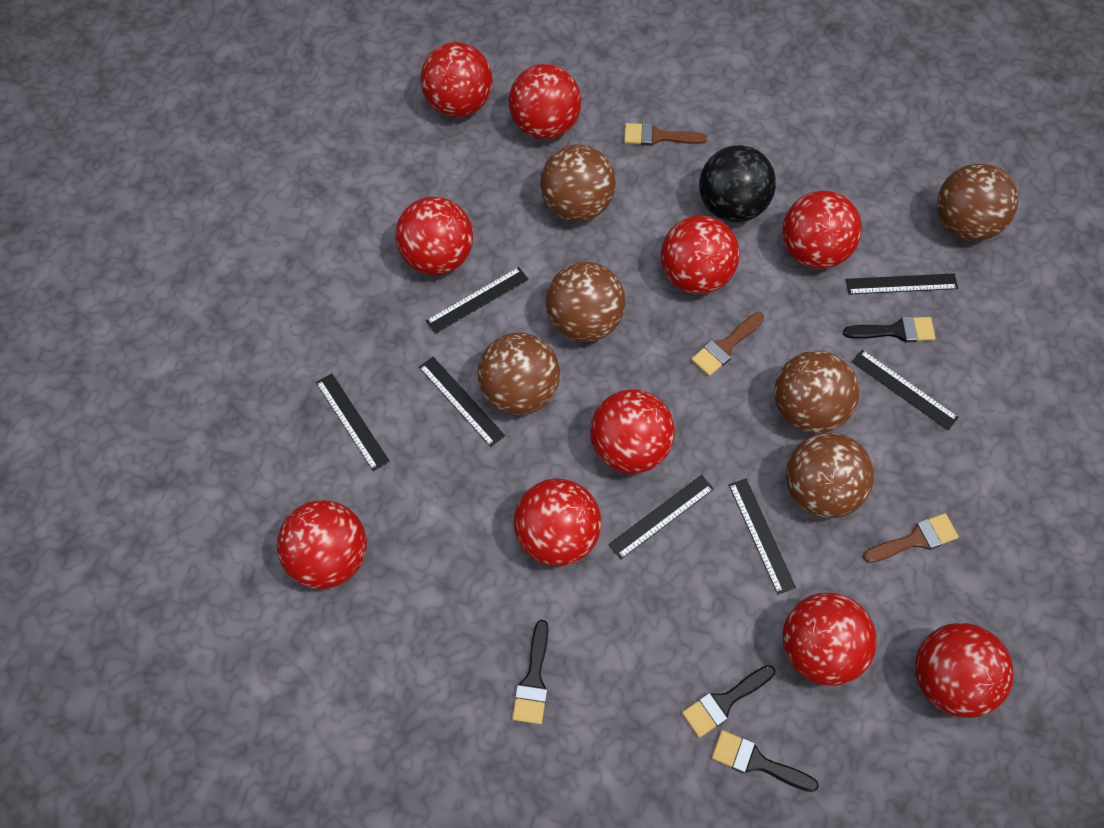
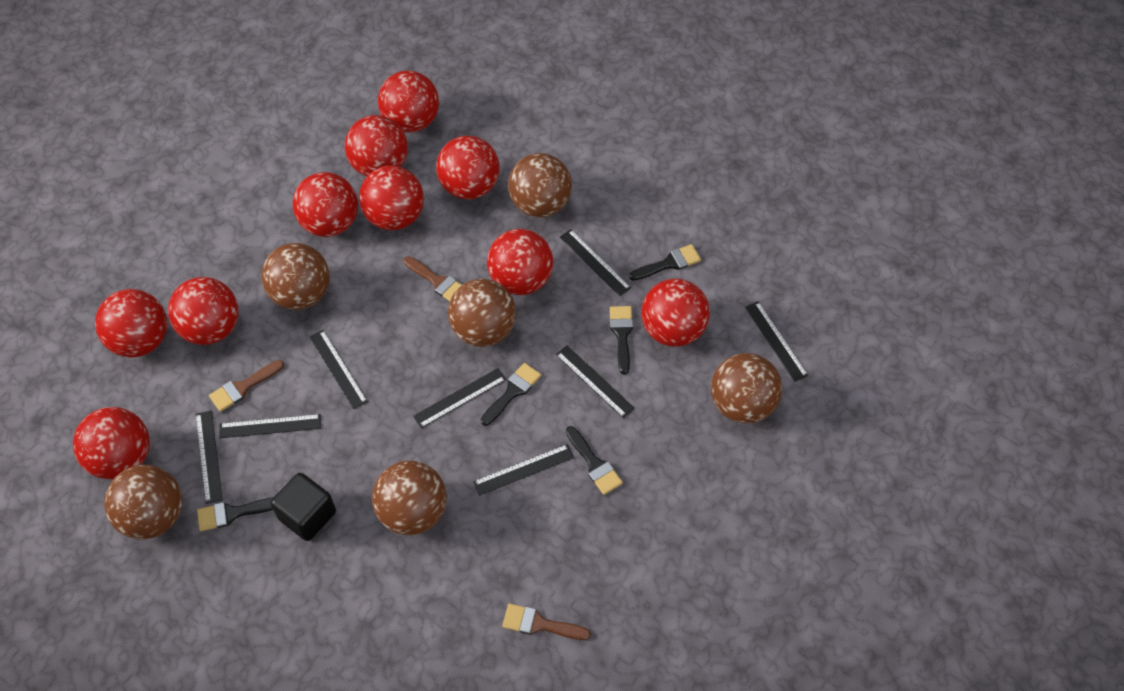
black ball: 1 -> 0
black brush: 4 -> 5
black cube: 0 -> 1
black ruler: 7 -> 8

